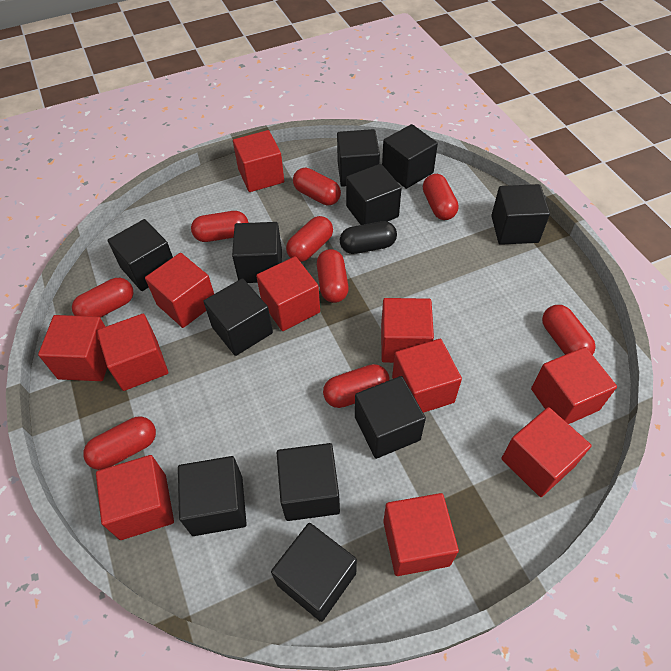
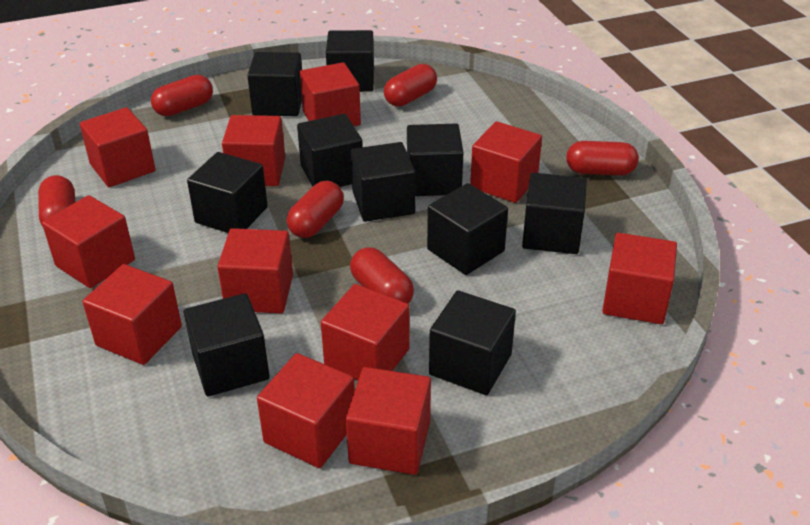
black capsule: 1 -> 0
black cube: 11 -> 10
red capsule: 9 -> 6

